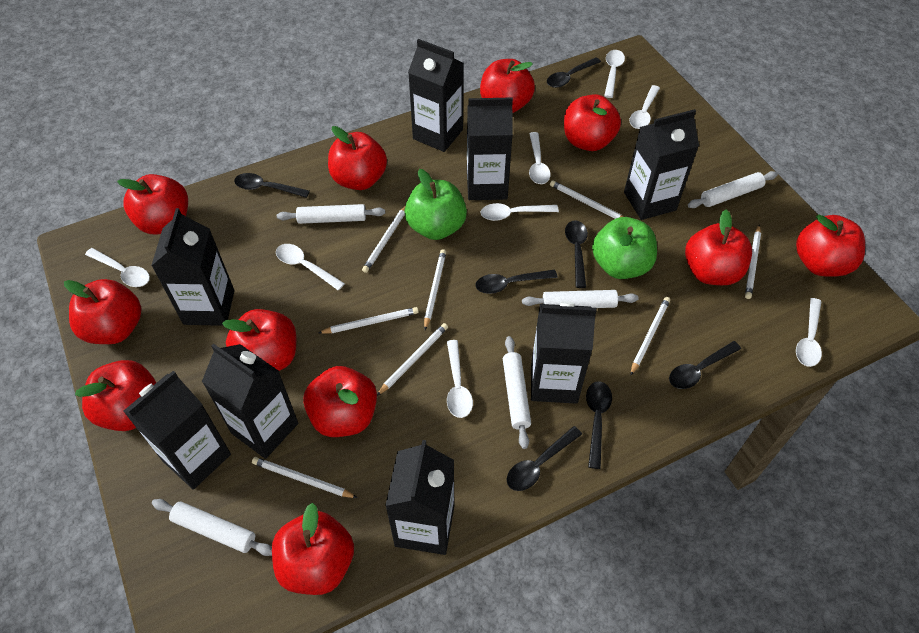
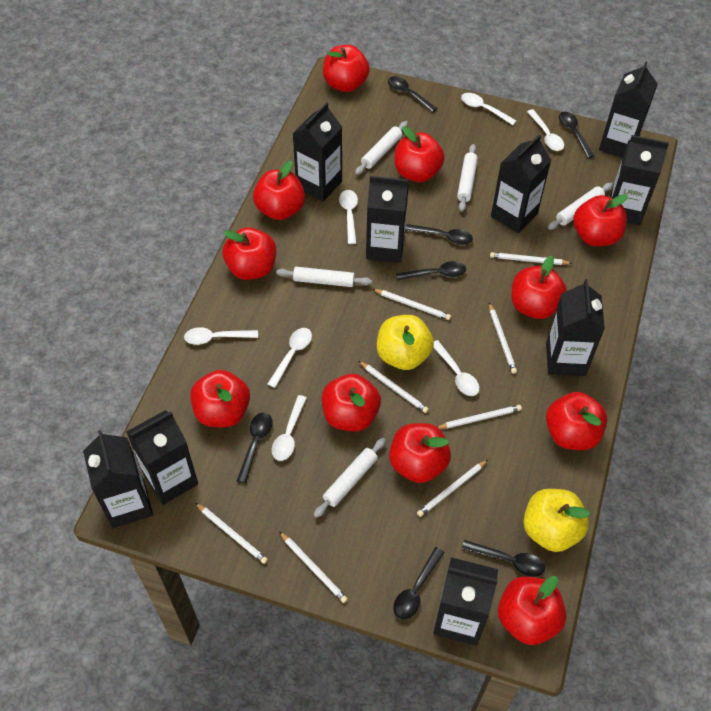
black carton: 8 -> 9
green apple: 2 -> 0
white spoon: 8 -> 7
yellow apple: 0 -> 2

